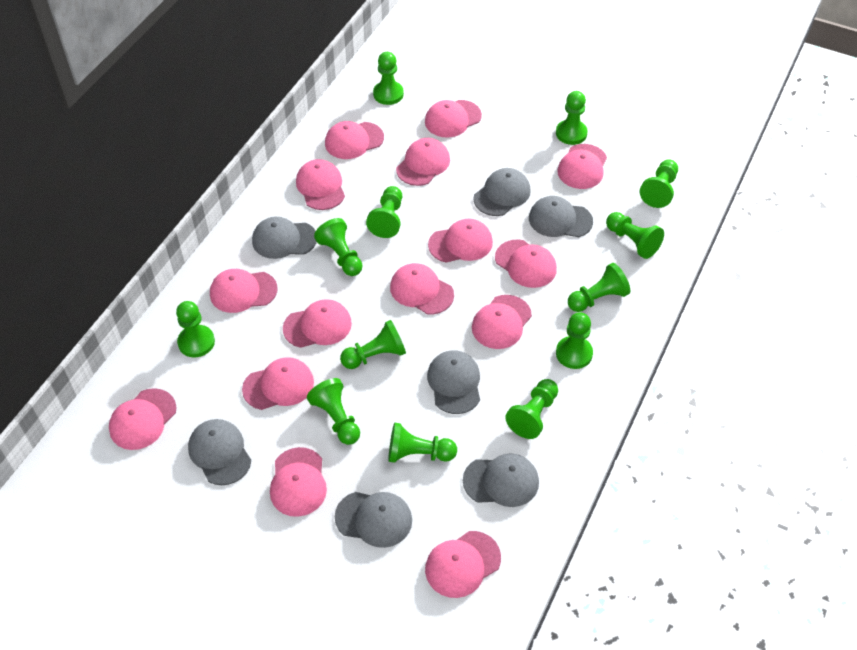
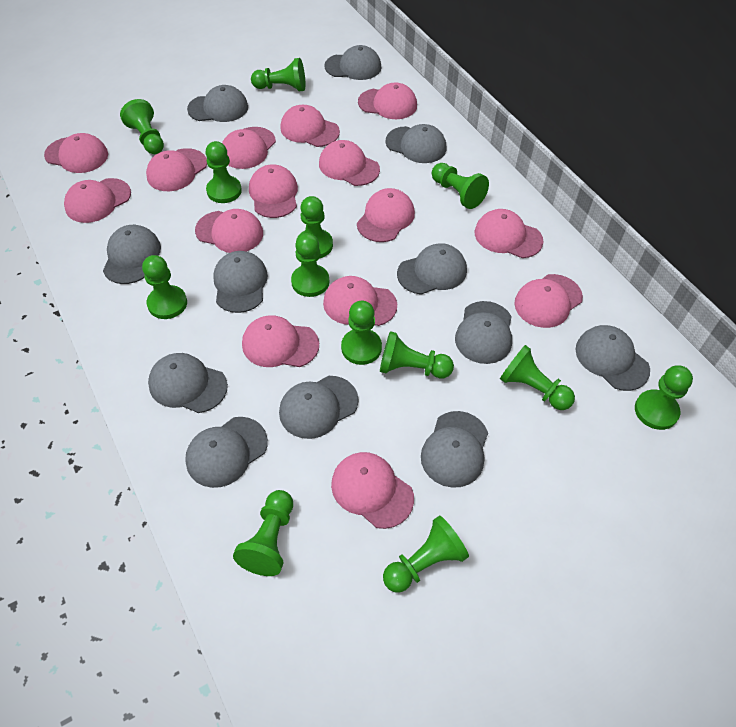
grey cap: 7 -> 12

